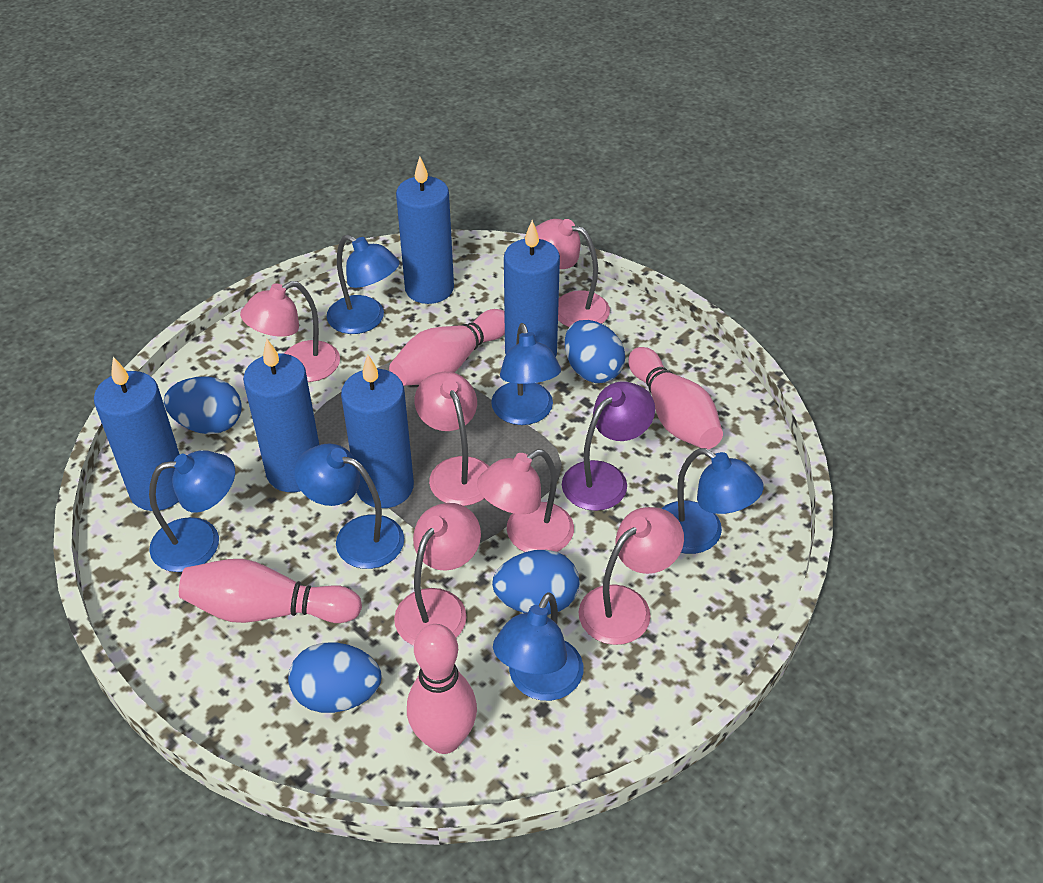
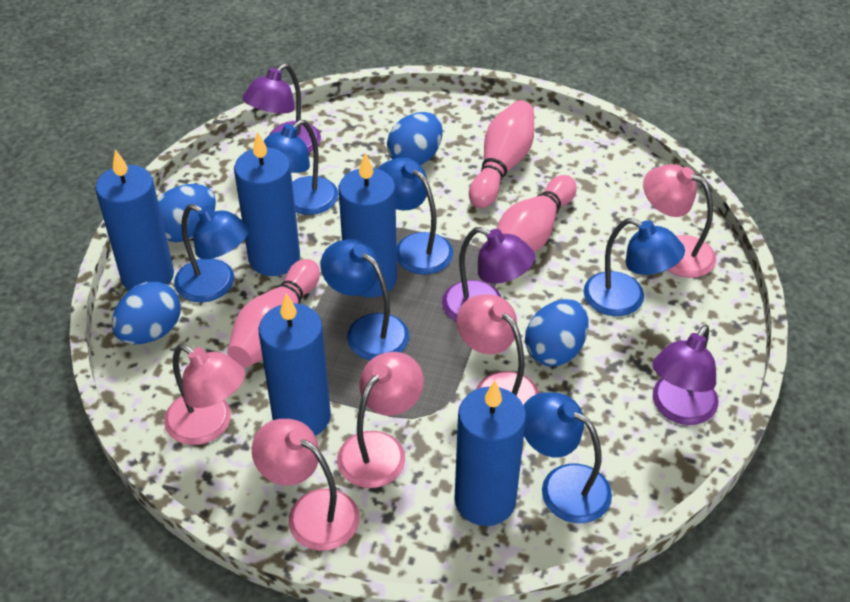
pink bowling pin: 4 -> 3
pink lamp: 6 -> 5
purple lamp: 1 -> 3

